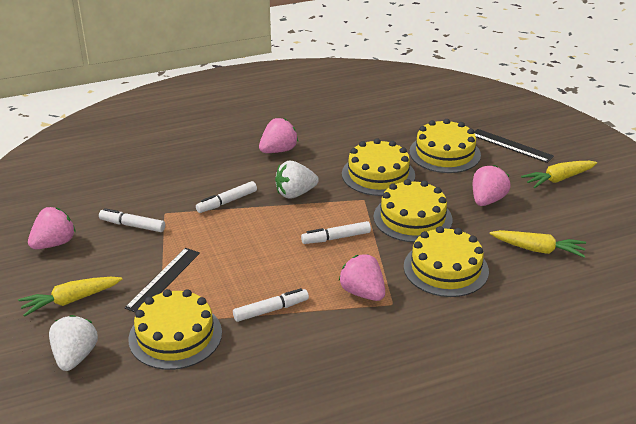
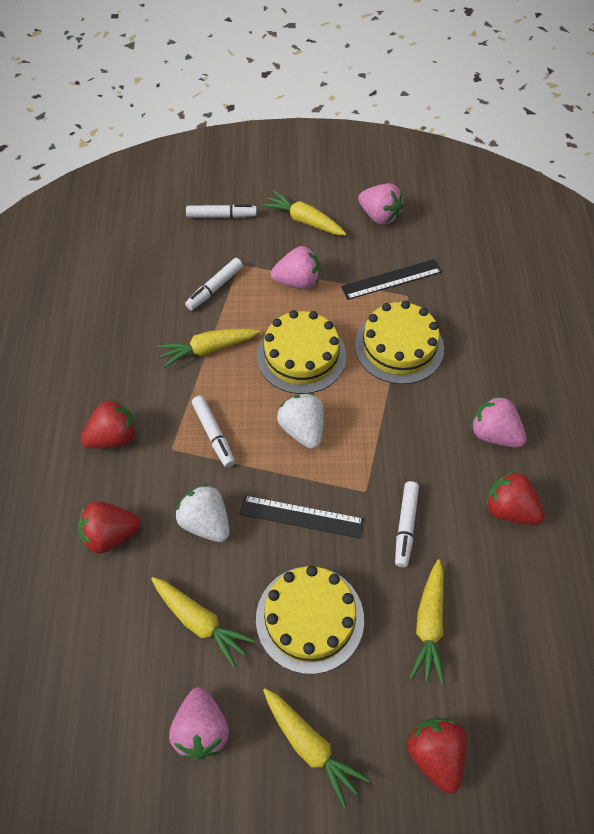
red strawberry: 0 -> 4
yellow cake: 5 -> 3
yellow carrot: 3 -> 5

